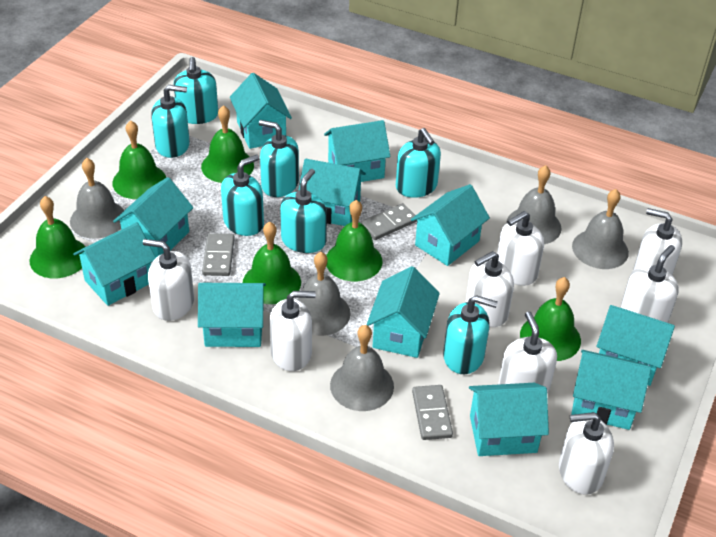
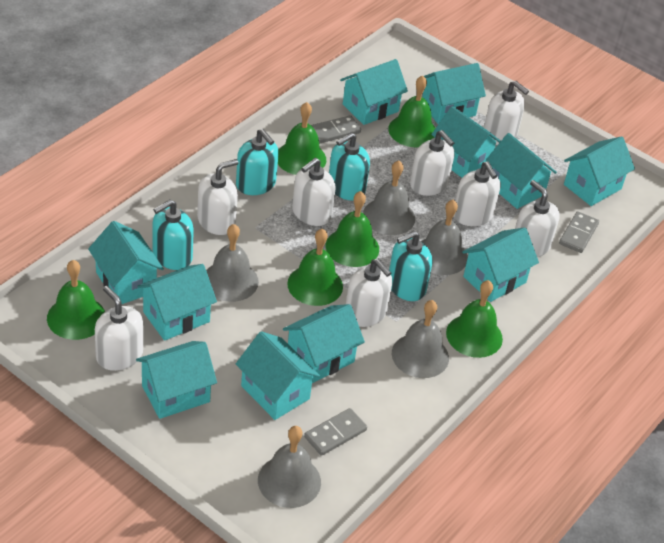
turquoise soap dispenser: 7 -> 4

